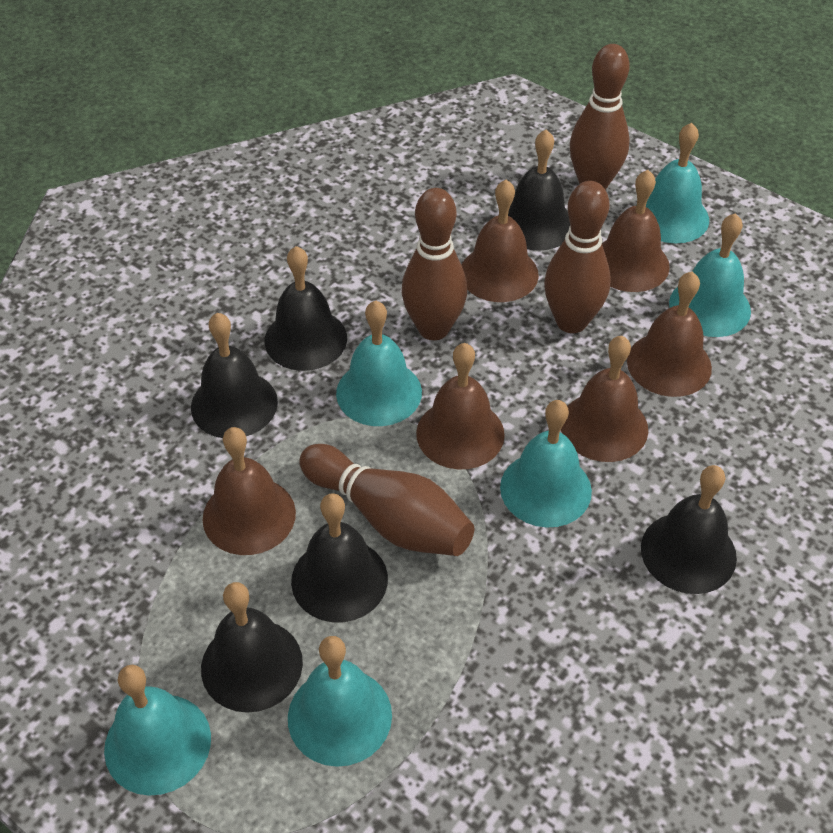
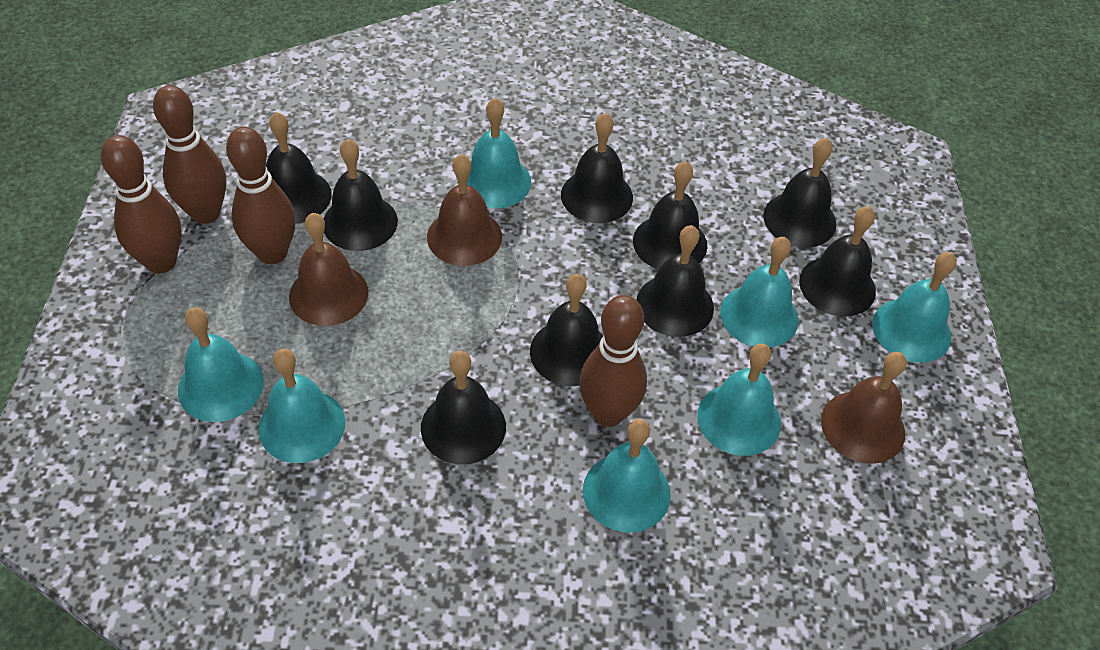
black bell: 6 -> 9
brown bell: 6 -> 3
turquoise bell: 6 -> 7

